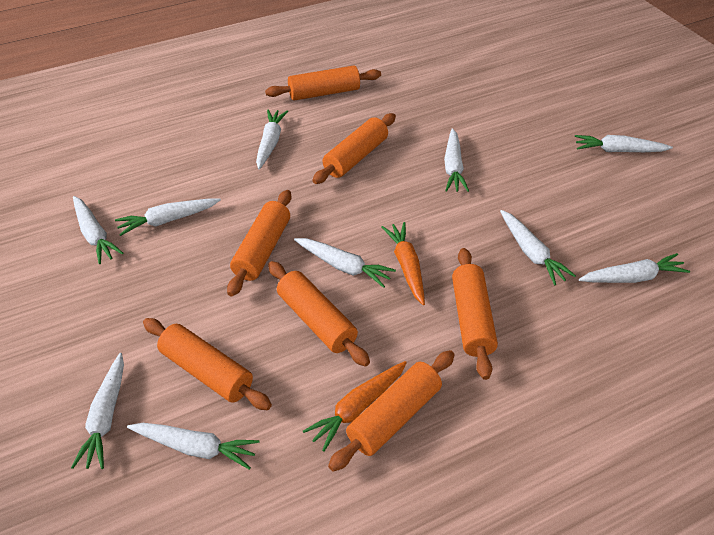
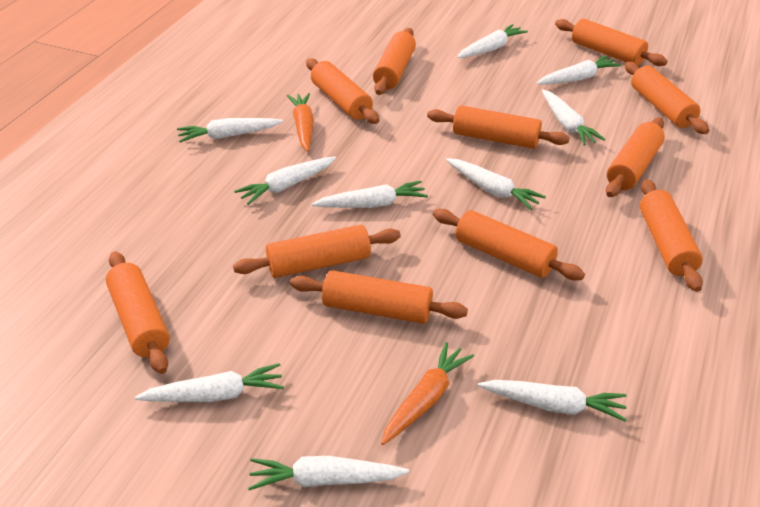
orange rolling pin: 7 -> 11

